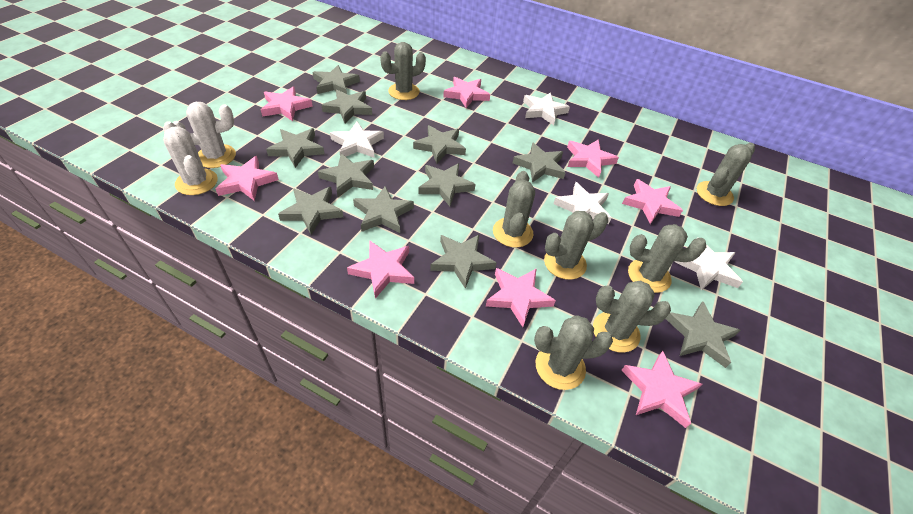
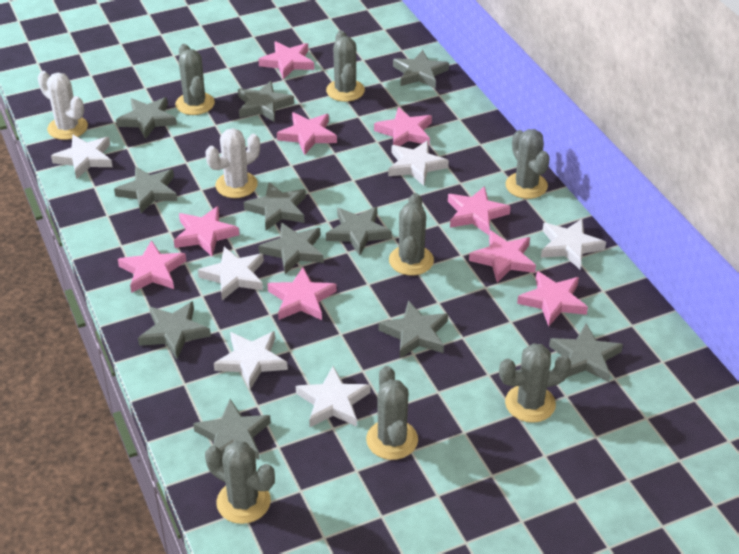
pink star: 8 -> 9
white star: 4 -> 6

